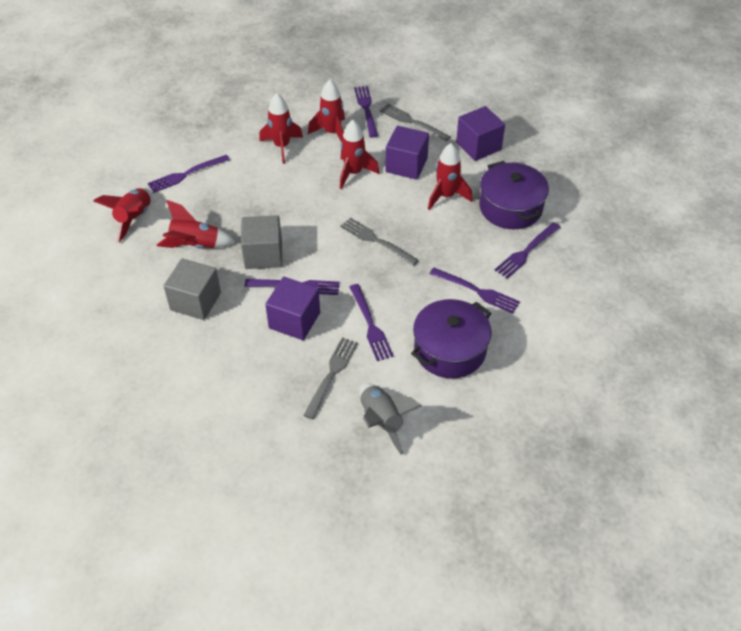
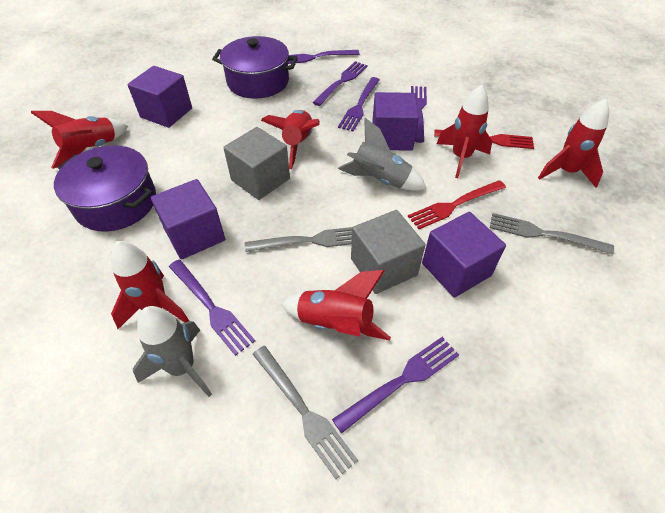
grey rocket: 1 -> 2
purple cube: 3 -> 4
red fork: 0 -> 2

